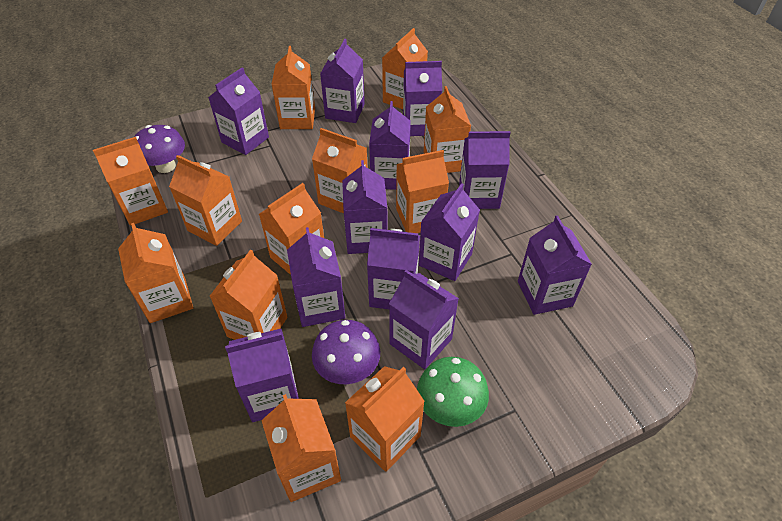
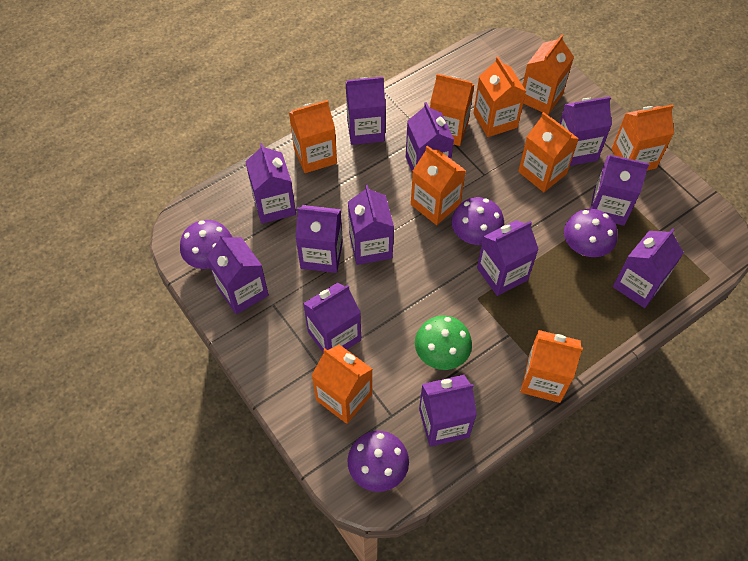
orange carton: 12 -> 9
purple mushroom: 2 -> 4

